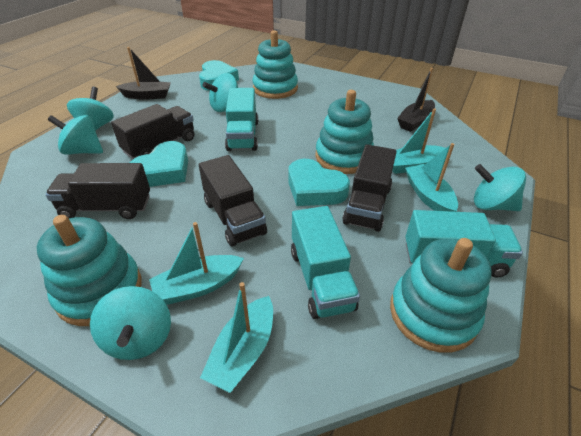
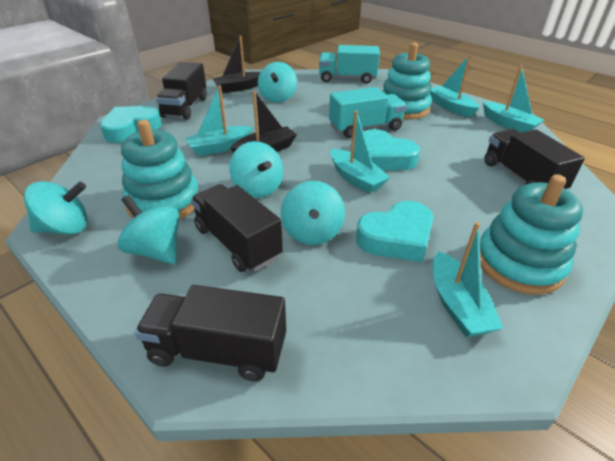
turquoise boat: 4 -> 5
turquoise stacking toy: 4 -> 3
turquoise truck: 3 -> 2

